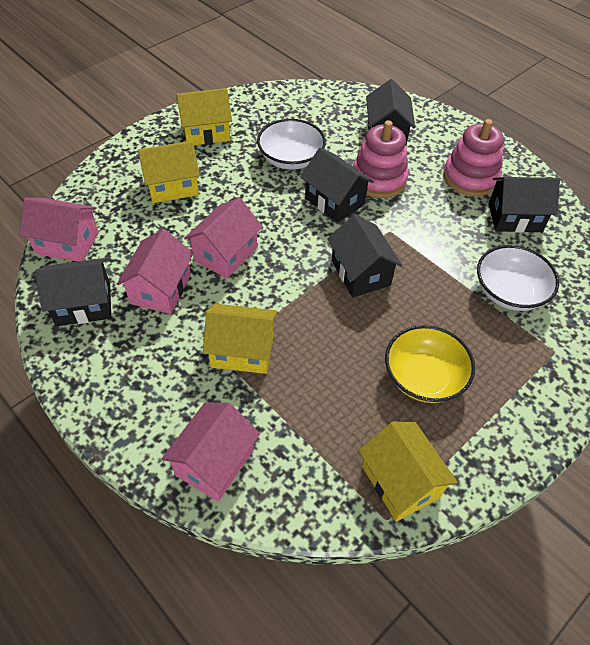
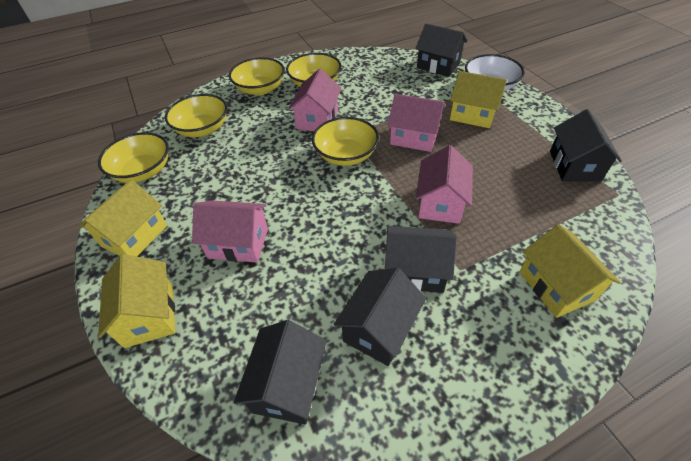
pink stacking toy: 2 -> 0
white bowl: 2 -> 1
yellow bowl: 1 -> 5

